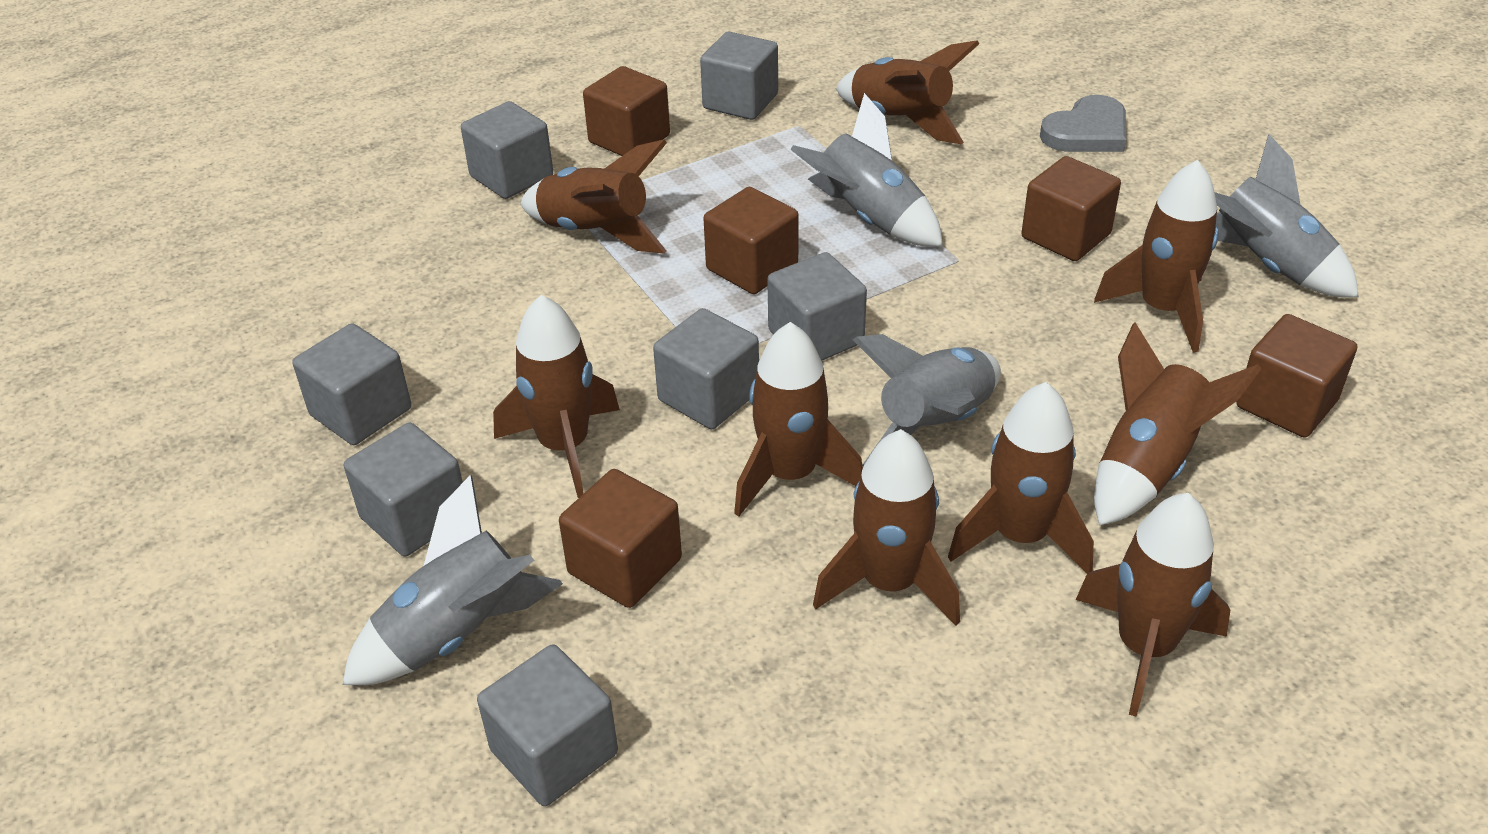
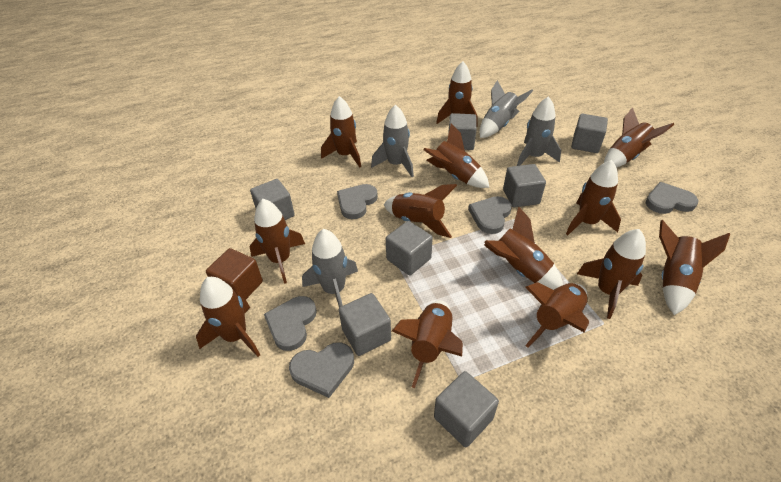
brown cube: 5 -> 1
brown rocket: 9 -> 13
grey heart: 1 -> 5

